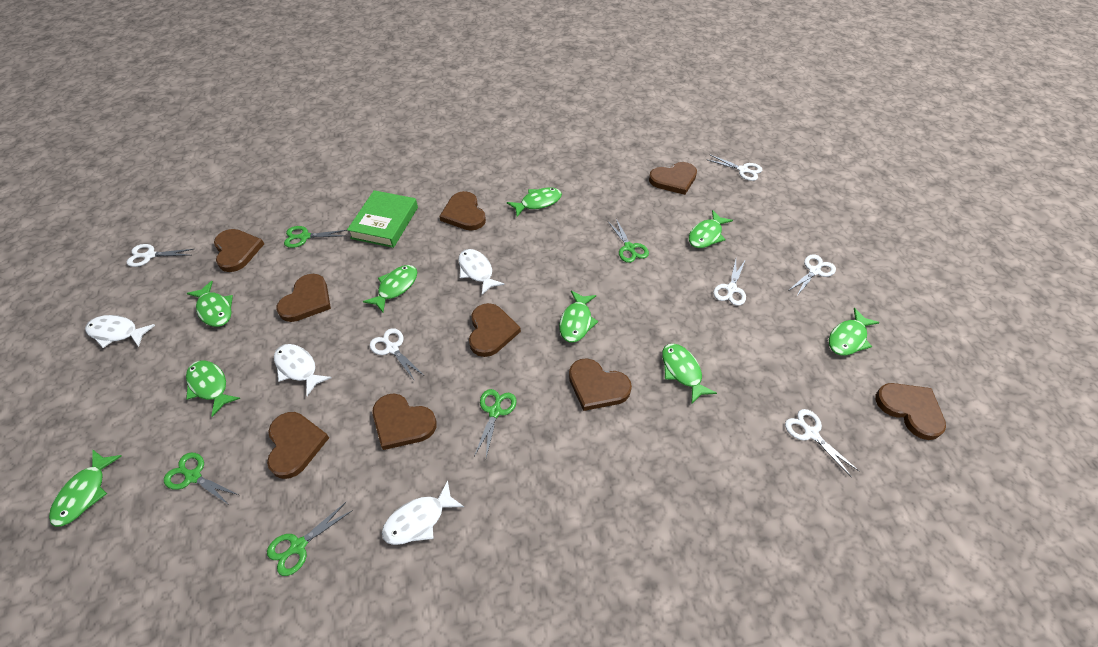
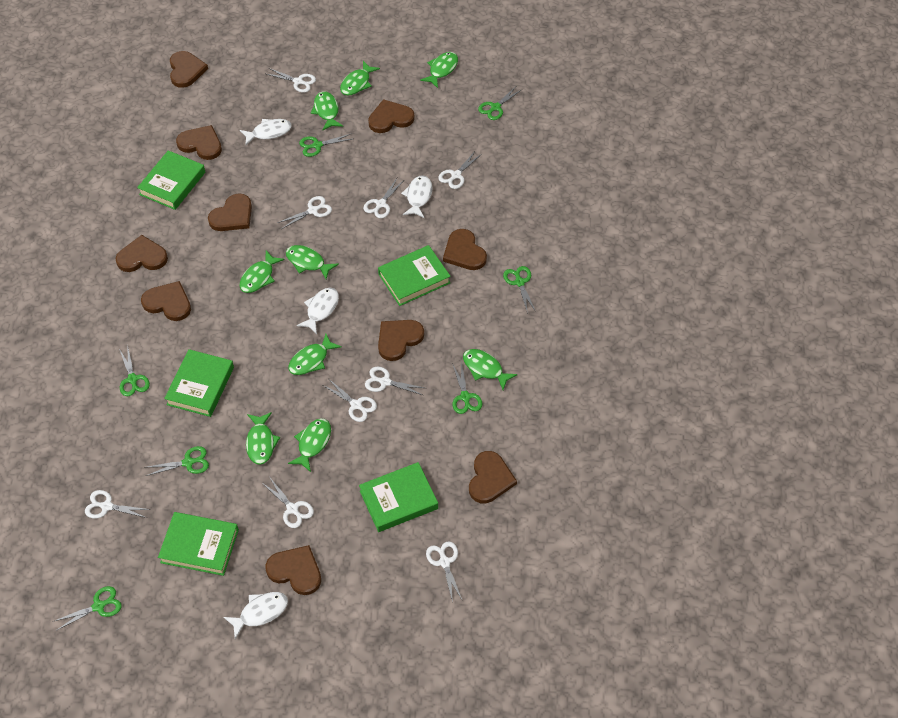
brown heart: 9 -> 10
green book: 1 -> 5
green scissors: 5 -> 7
white scissors: 6 -> 9

